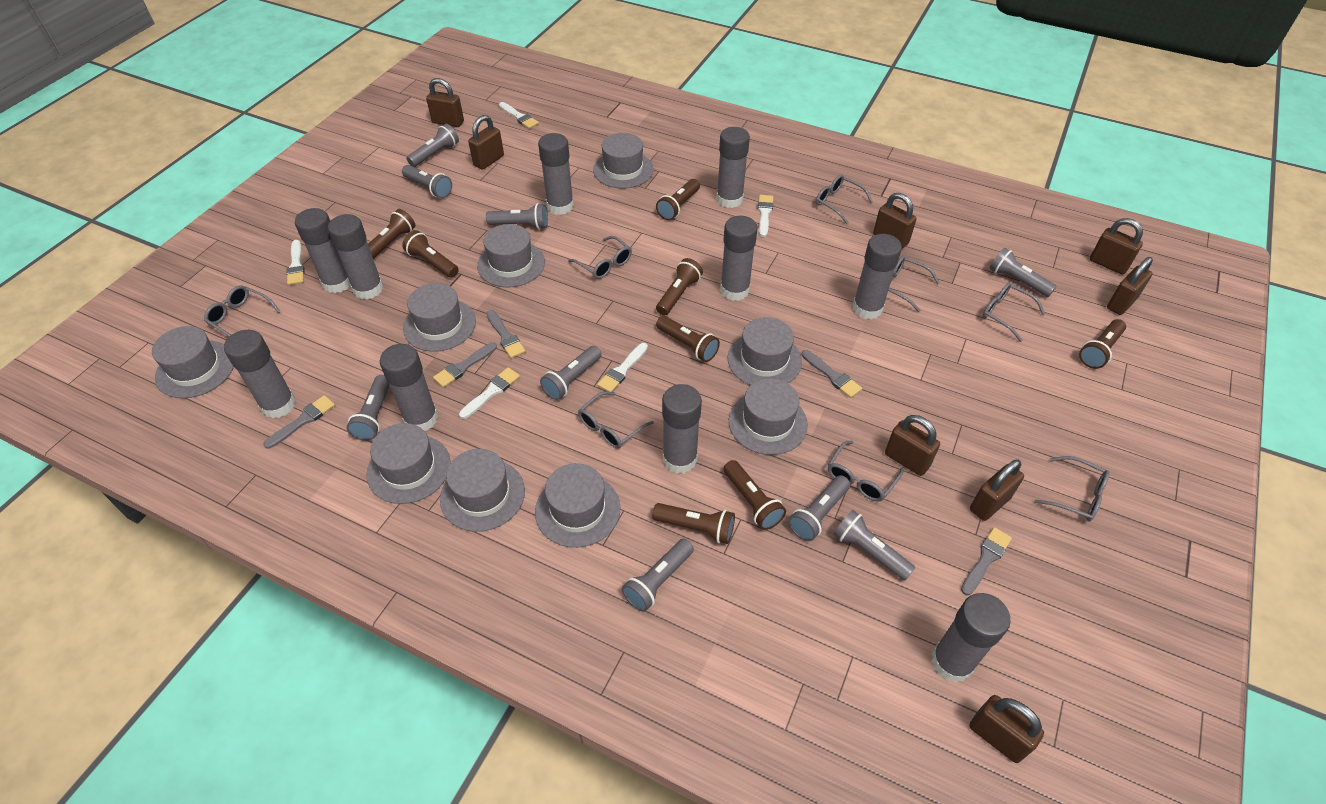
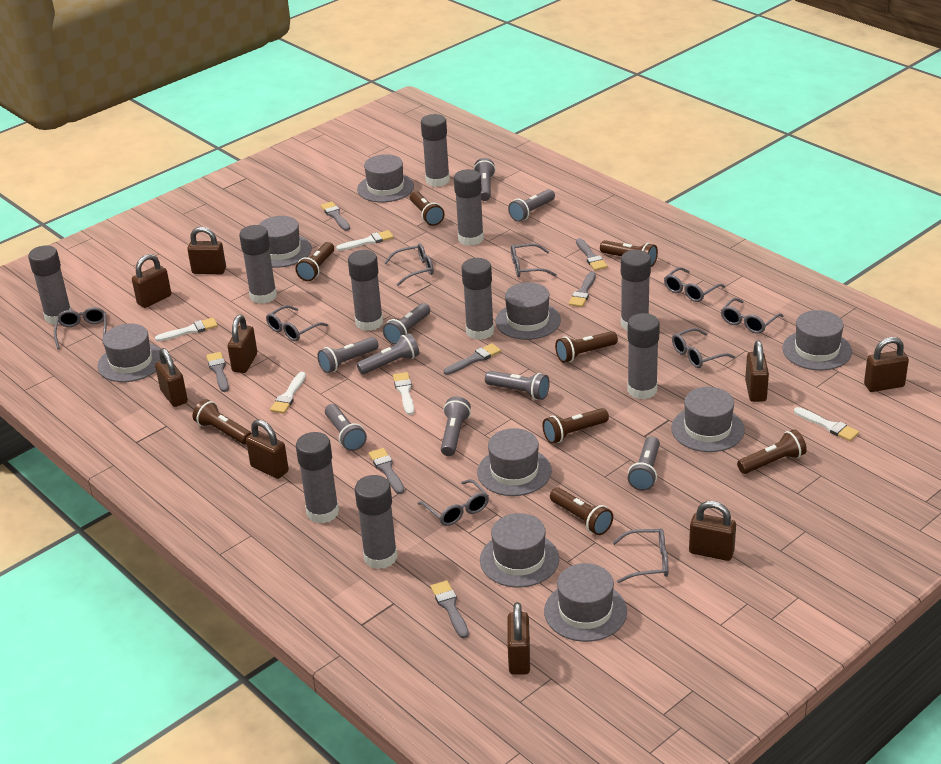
brown padlock: 8 -> 9
grey brush: 5 -> 7
grey glasses: 8 -> 9

